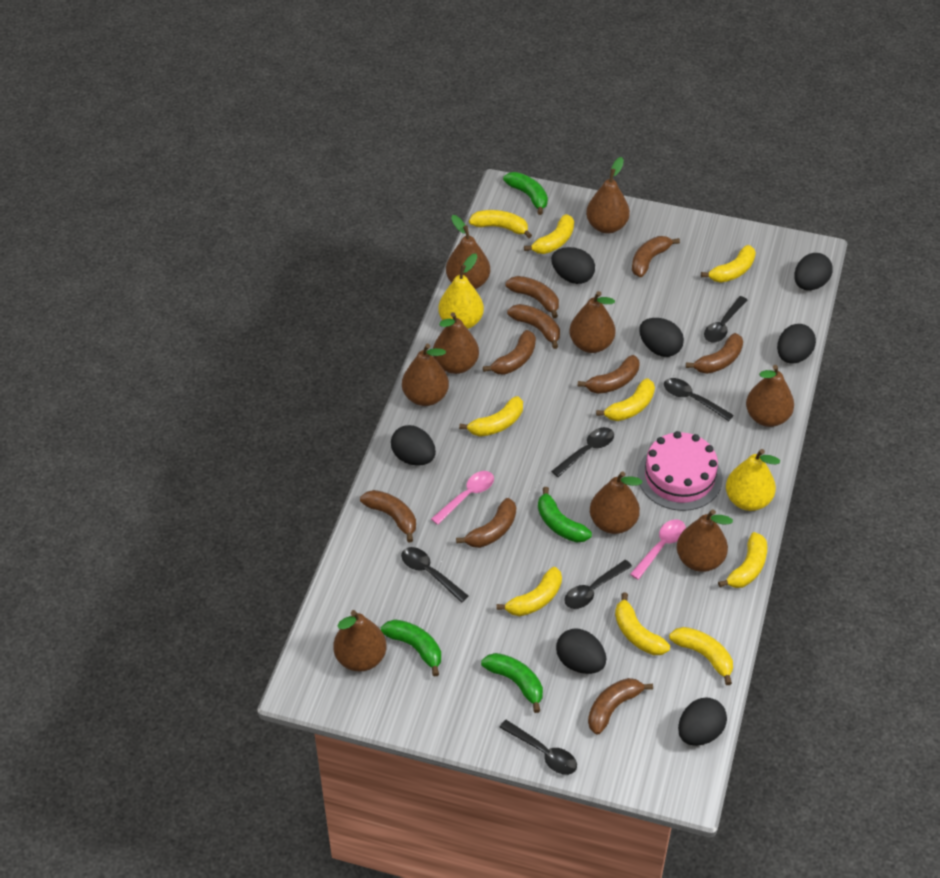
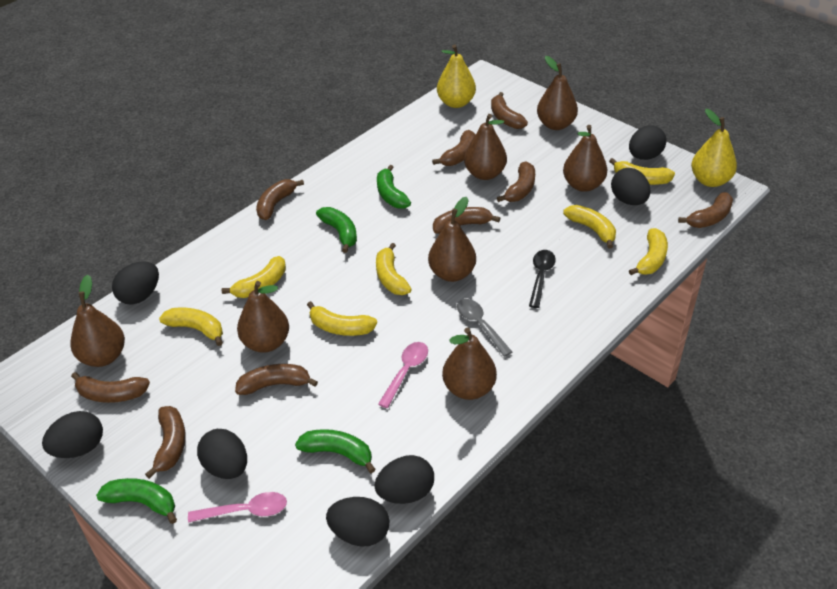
black spoon: 6 -> 1
brown pear: 9 -> 7
grey spoon: 0 -> 1
pink cake: 1 -> 0
yellow banana: 9 -> 7

